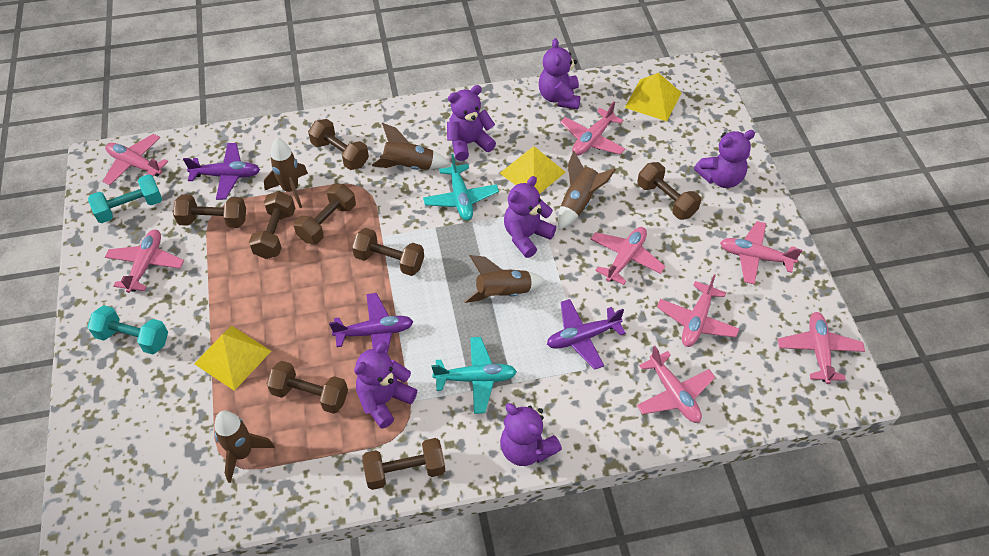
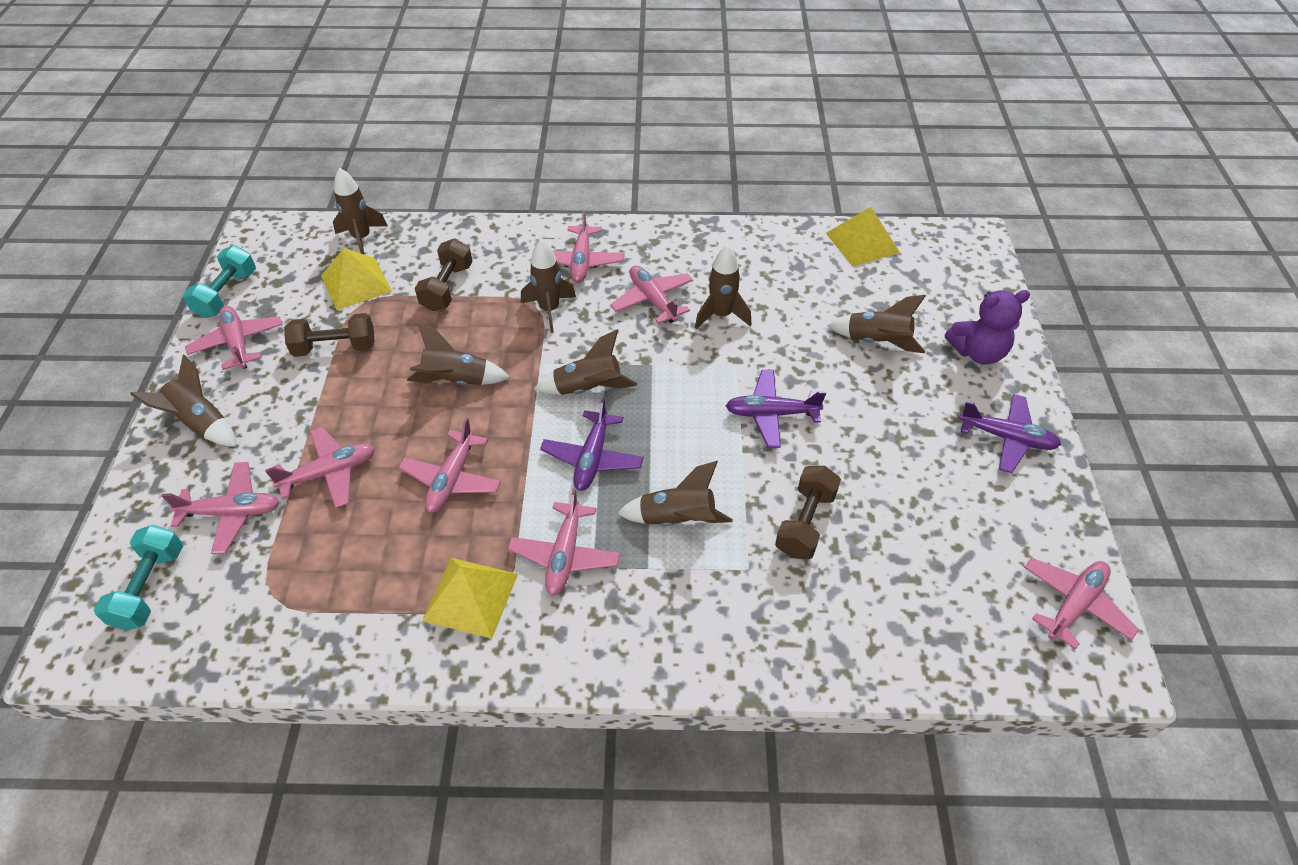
brown dumbbell: 8 -> 3
brown rocket: 5 -> 8
purple teddy bear: 6 -> 1
turquoise plane: 2 -> 0

